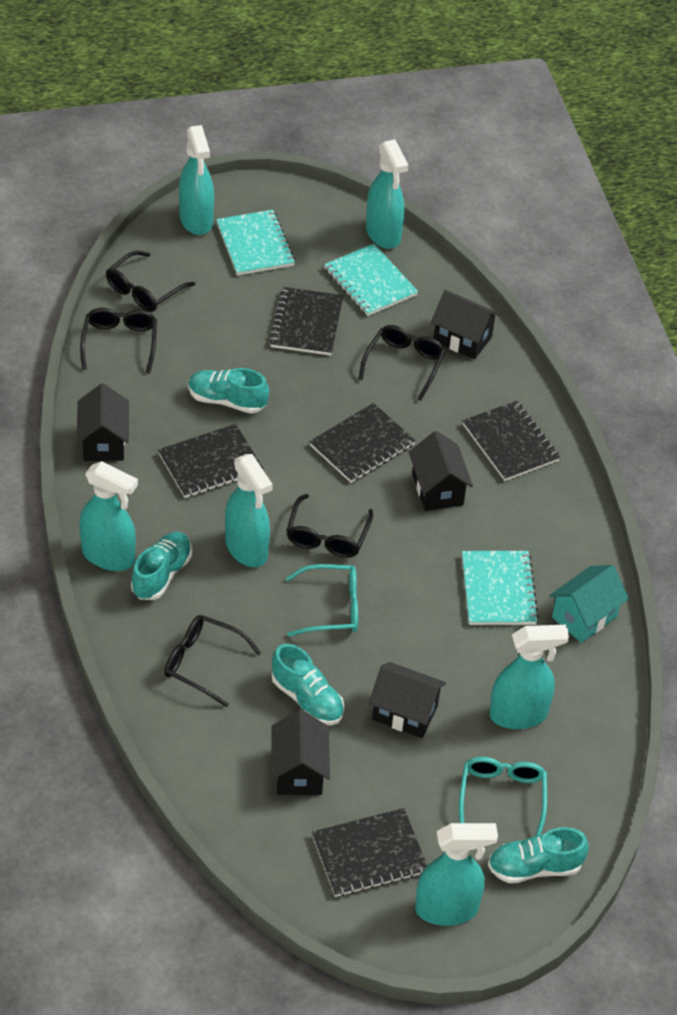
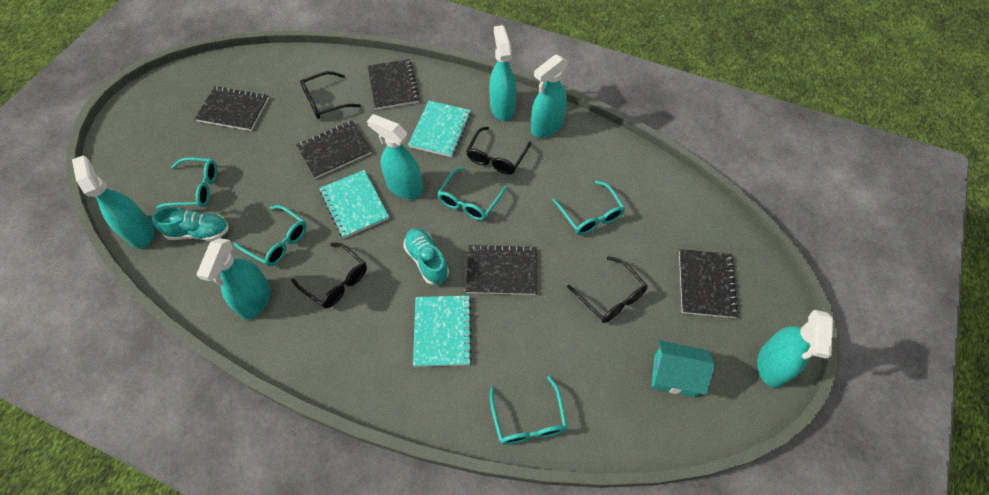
black glasses: 5 -> 4
black house: 5 -> 0
turquoise glasses: 2 -> 5
turquoise shoe: 4 -> 2

